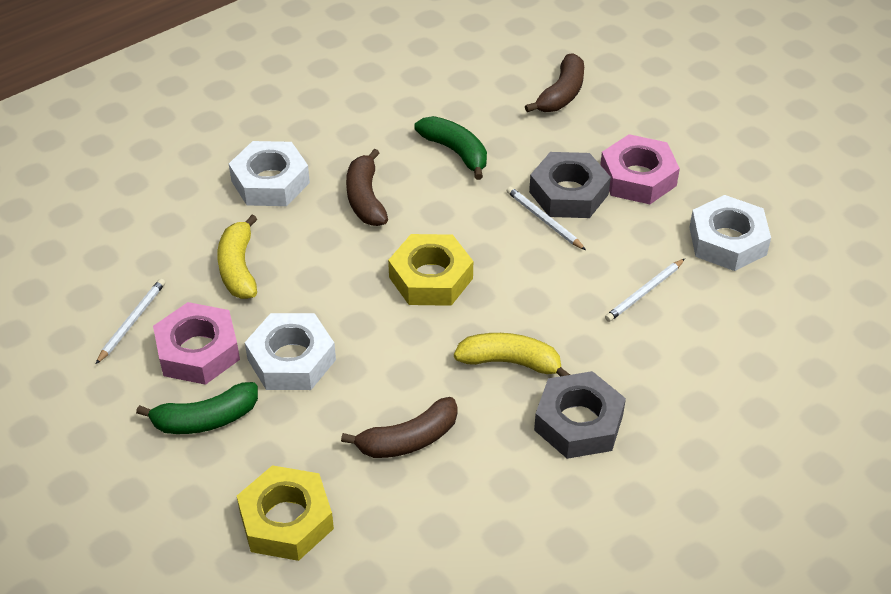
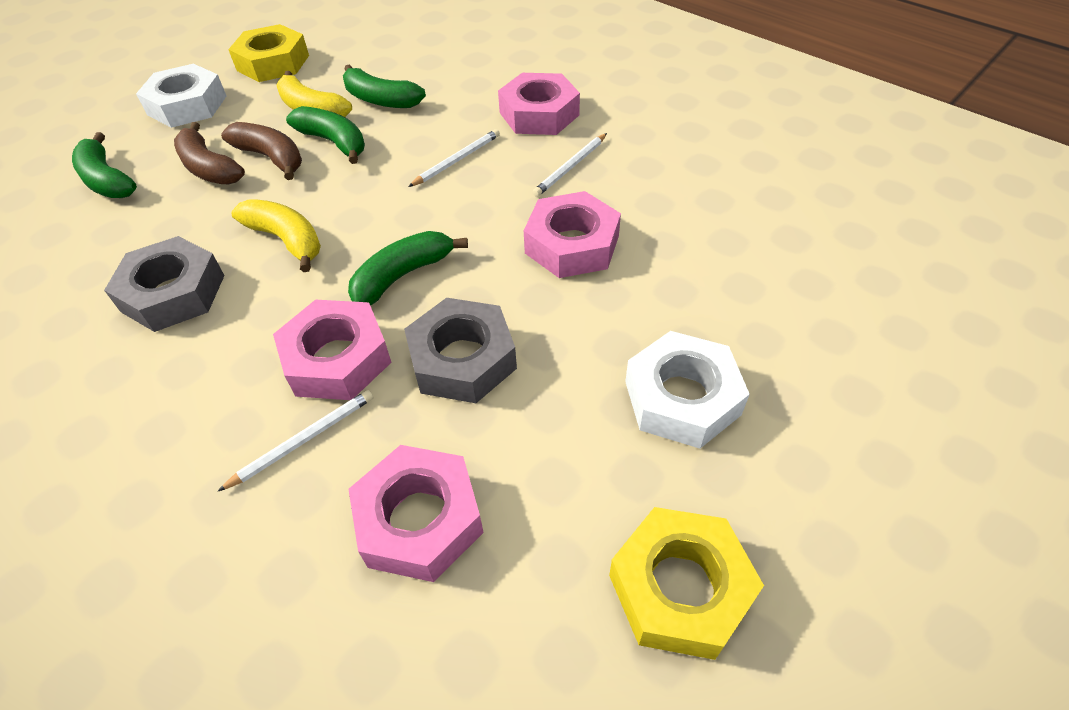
brown banana: 3 -> 2
green banana: 2 -> 4
pink nut: 2 -> 4
white nut: 3 -> 2

